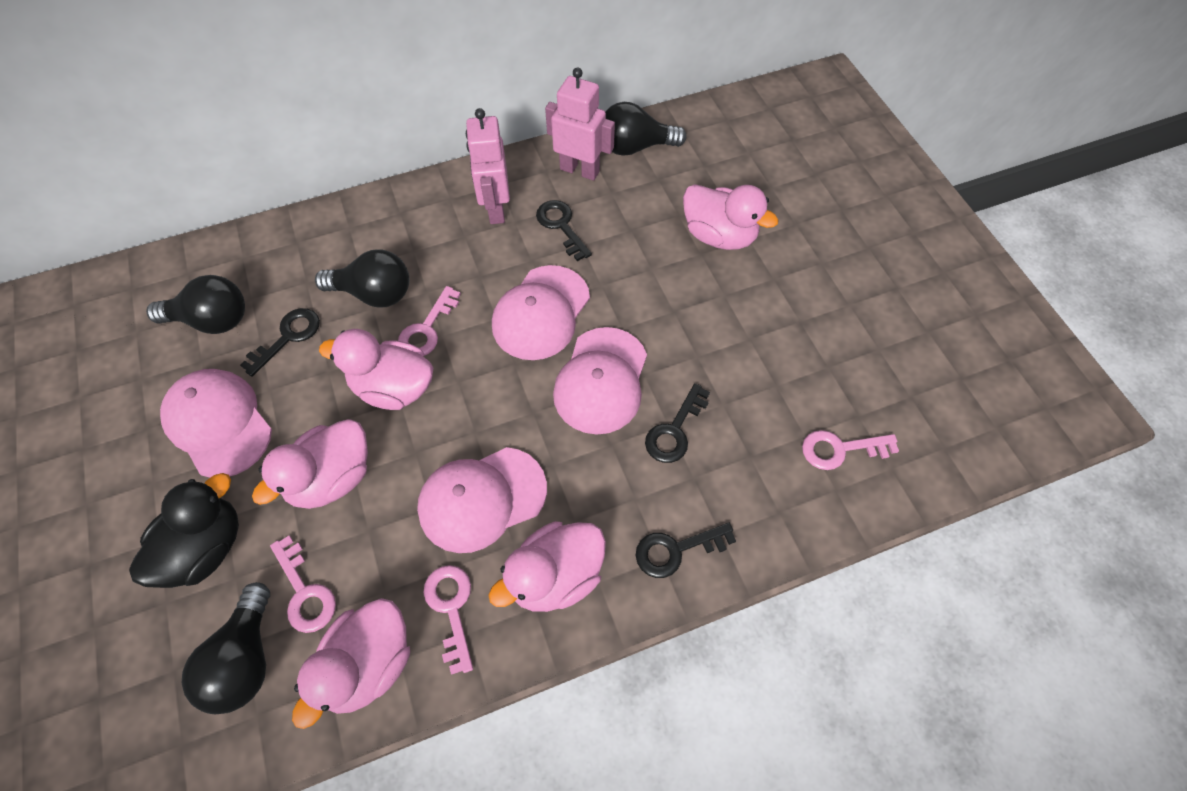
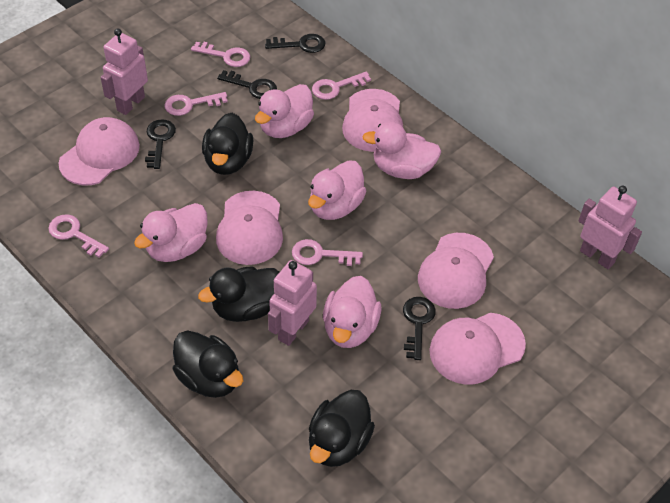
black duck: 1 -> 4
black light bulb: 4 -> 0
pink cap: 4 -> 5
pink key: 4 -> 5
pink robot: 2 -> 3

